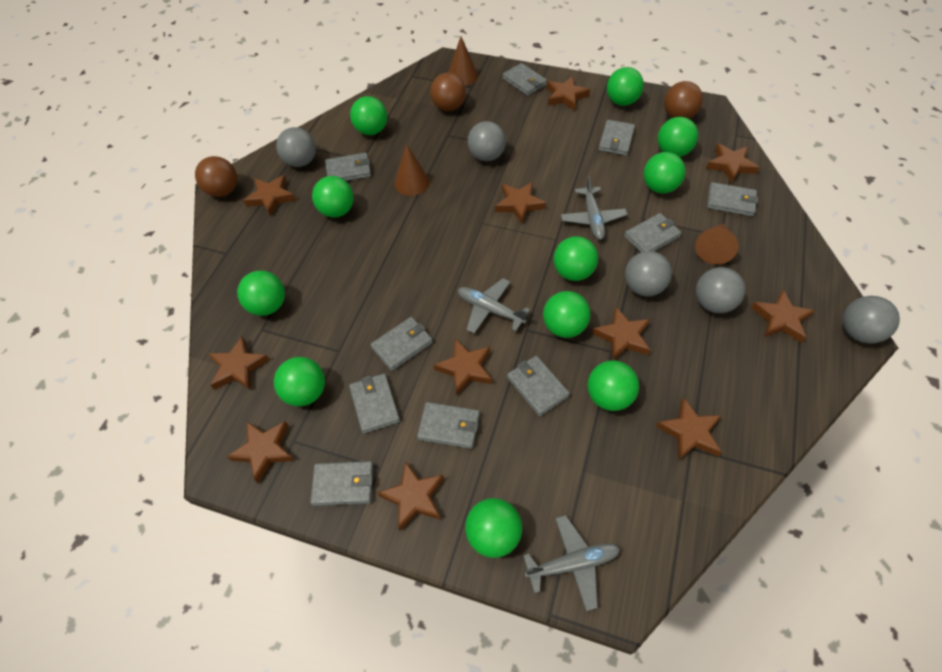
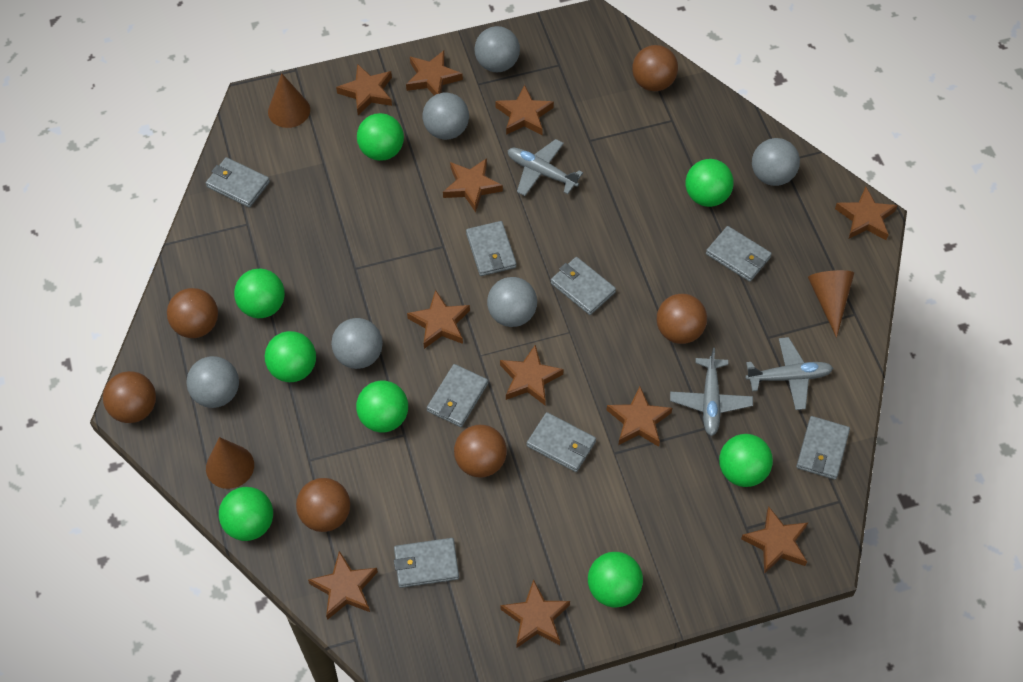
brown ball: 3 -> 6
green ball: 11 -> 8
grey ball: 5 -> 6
grey wallet: 10 -> 8

